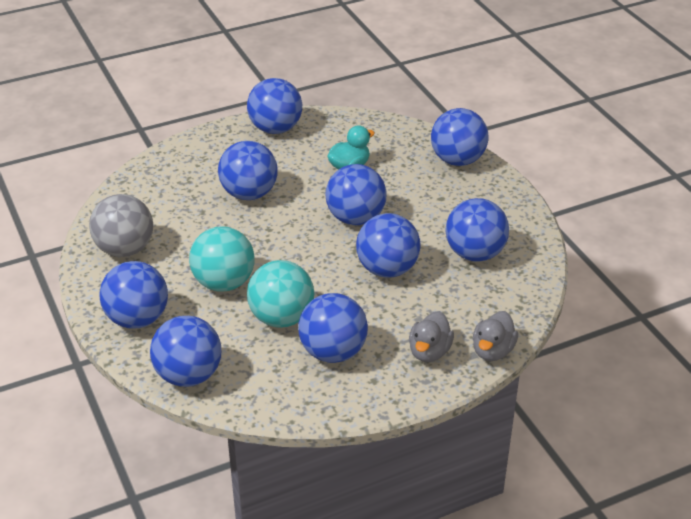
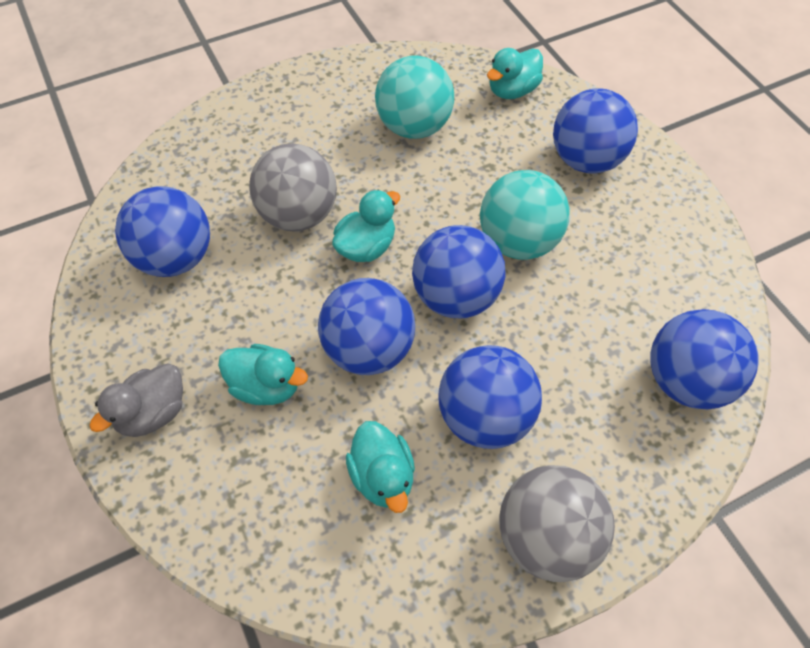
blue ball: 9 -> 6
grey ball: 1 -> 2
grey duck: 2 -> 1
turquoise duck: 1 -> 4

